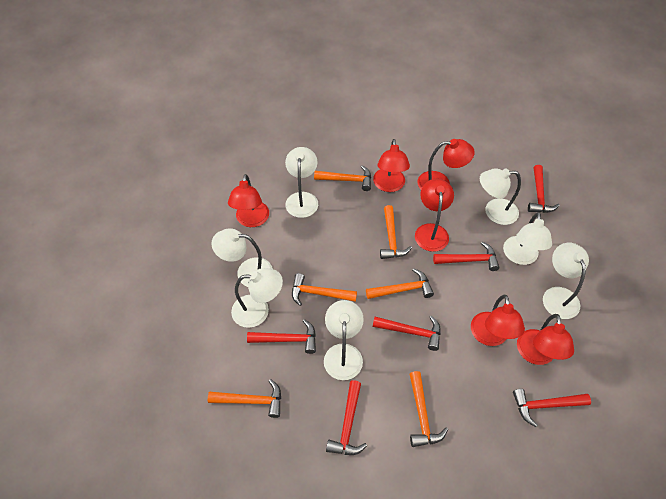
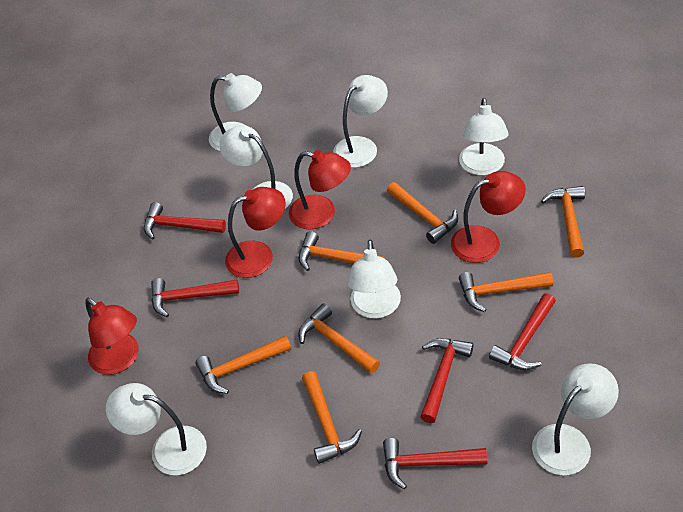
orange hammer: 6 -> 7
red hammer: 6 -> 5
red lamp: 6 -> 4

